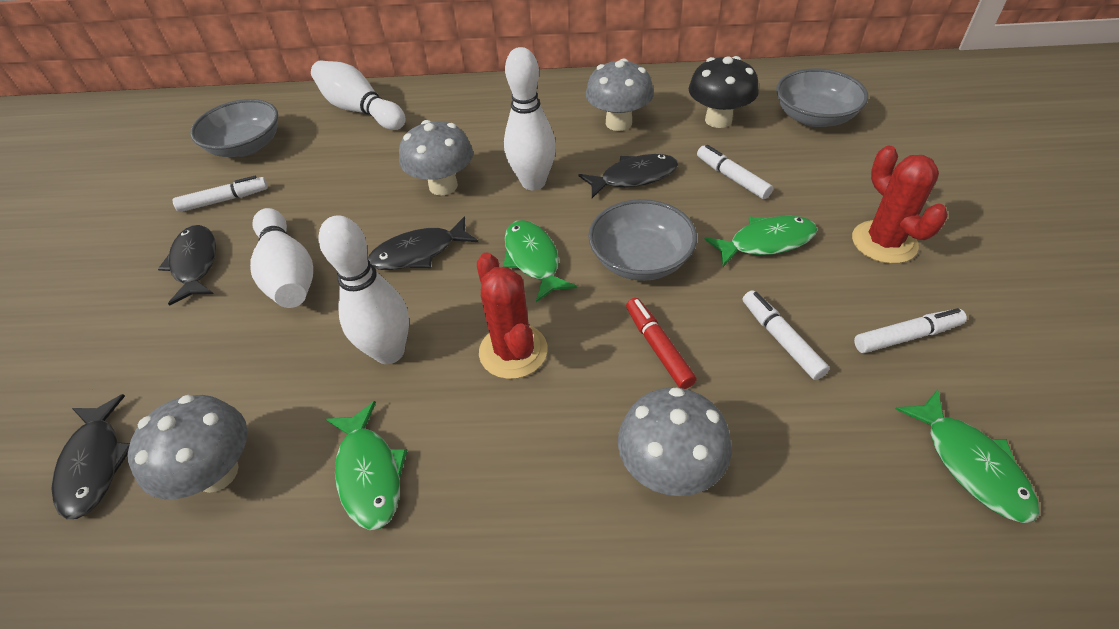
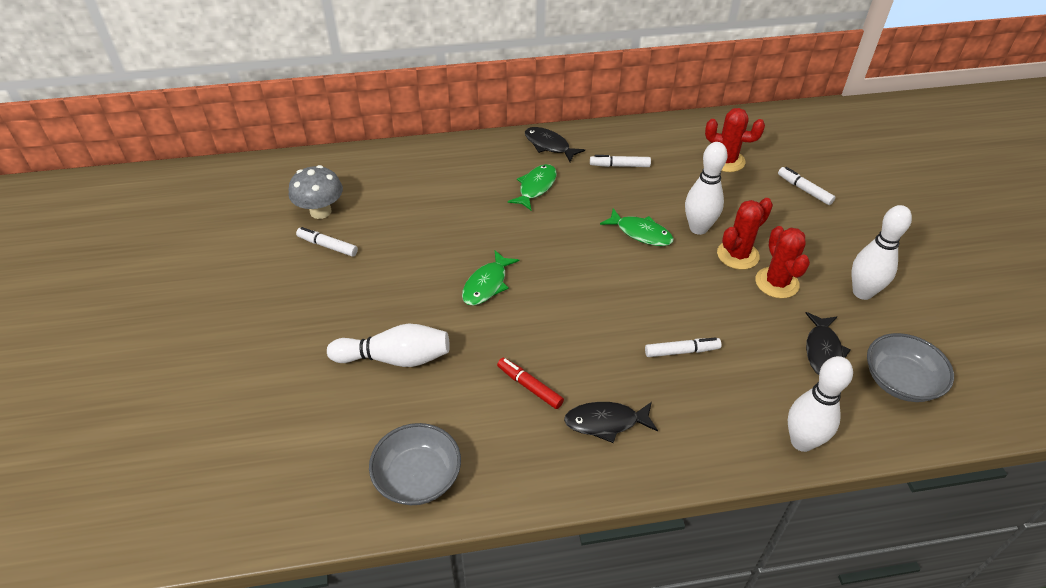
black fish: 4 -> 3
black mushroom: 1 -> 0
green fish: 4 -> 3
grey bowl: 3 -> 2
grey mushroom: 4 -> 1
red cactus: 2 -> 3

